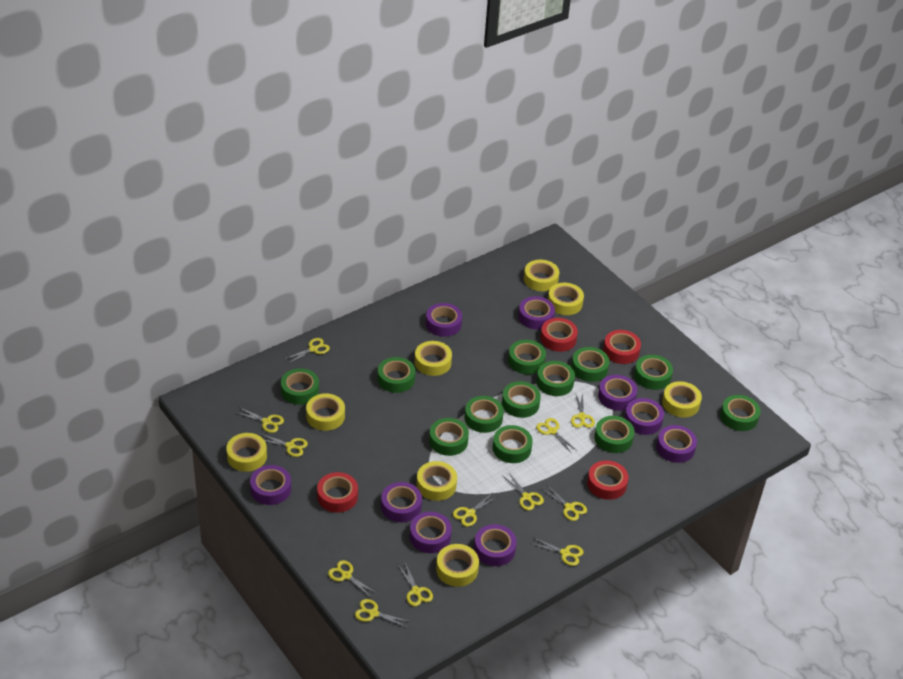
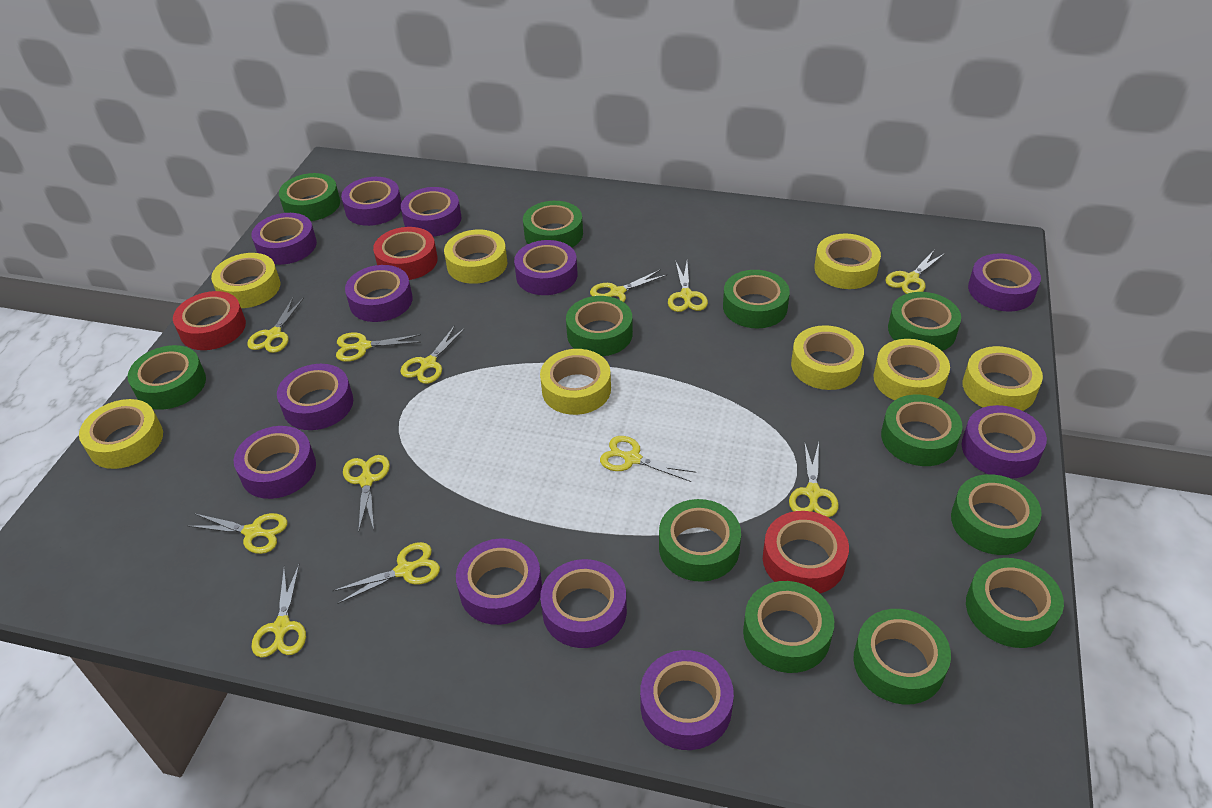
purple tape: 9 -> 12
red tape: 4 -> 3

